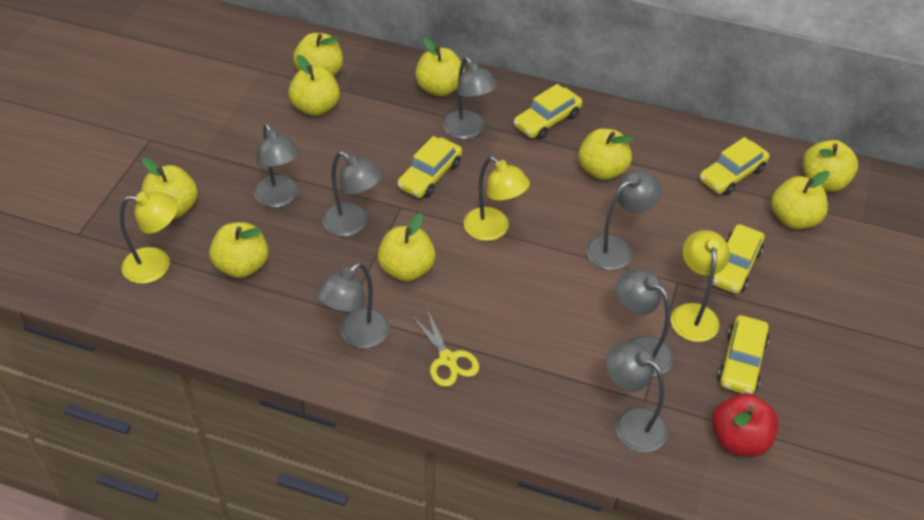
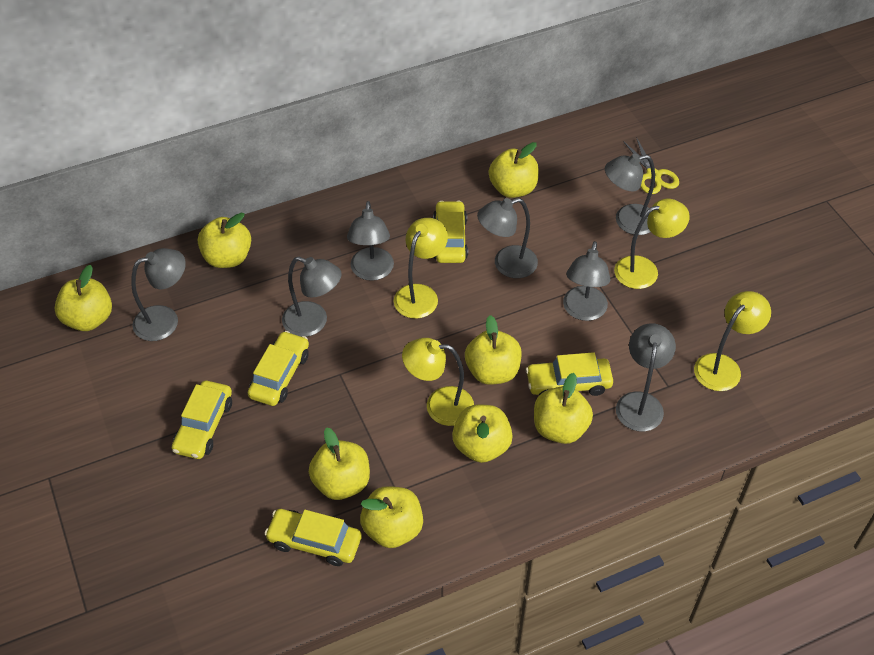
red apple: 1 -> 0
yellow apple: 9 -> 8
yellow lamp: 3 -> 4

